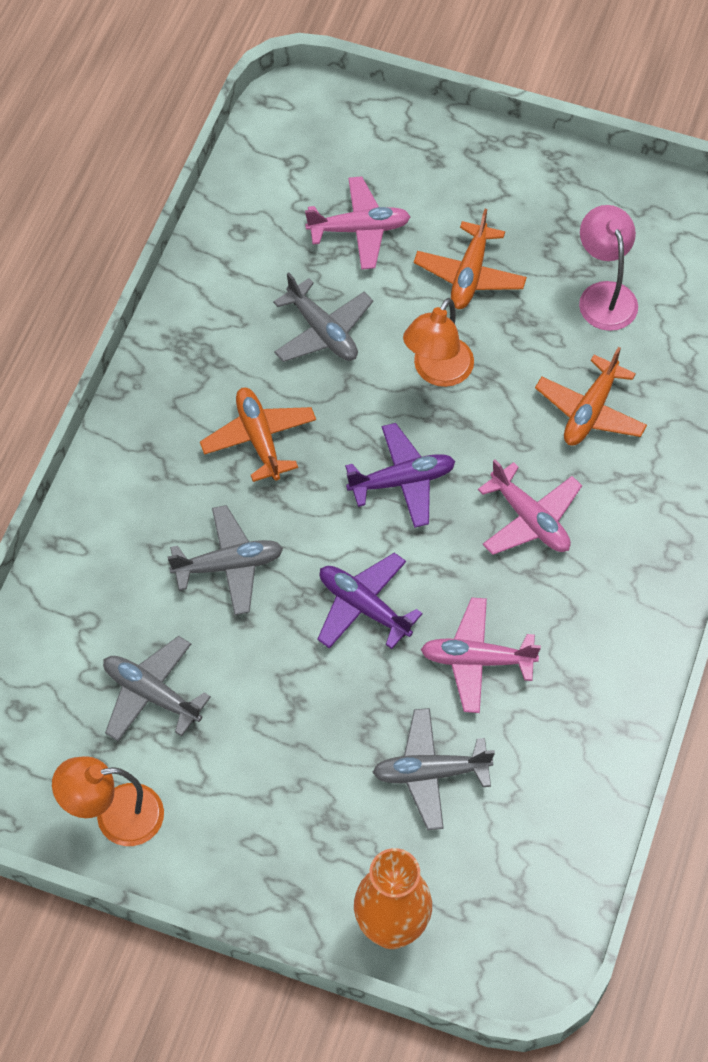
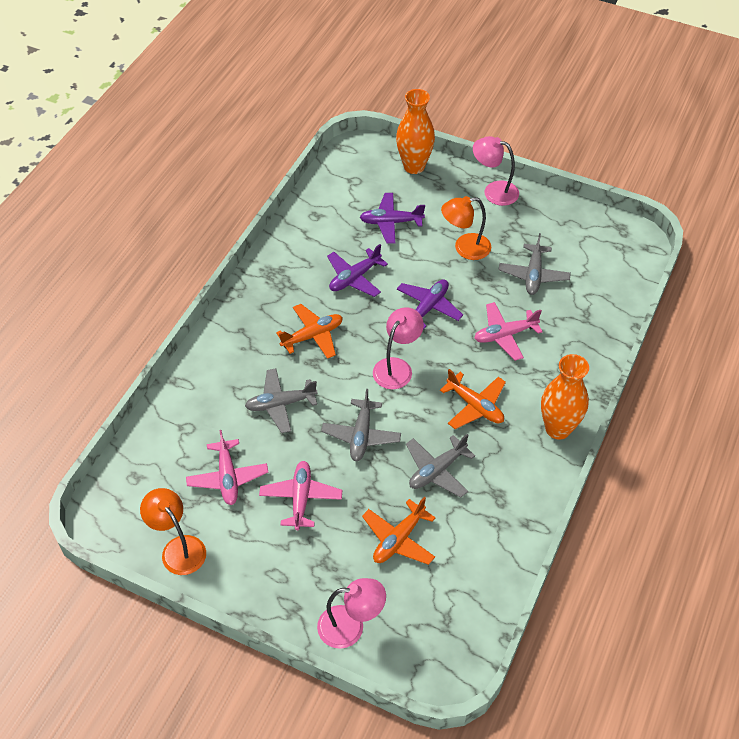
orange vase: 1 -> 2
pink lamp: 1 -> 3
purple plane: 2 -> 3

